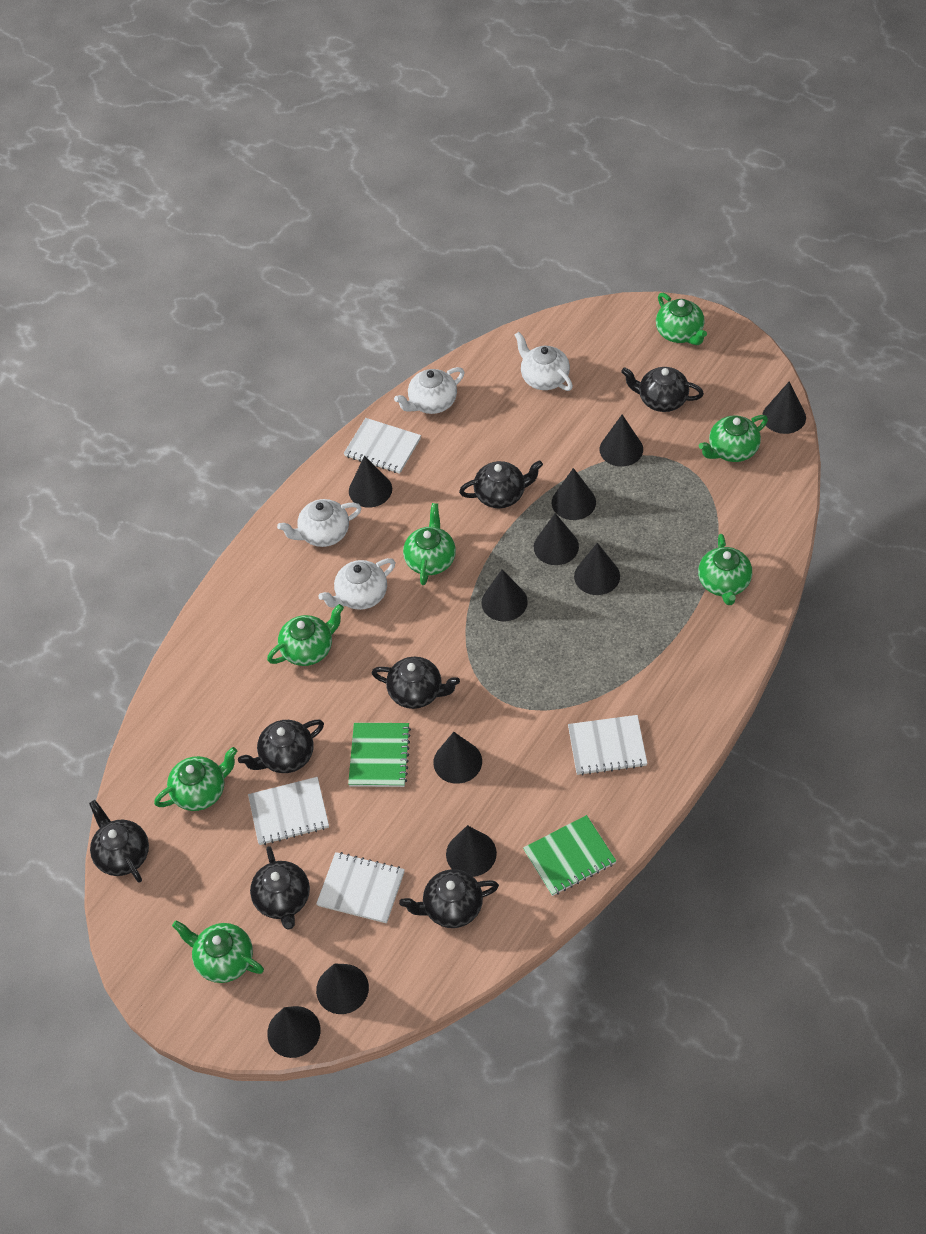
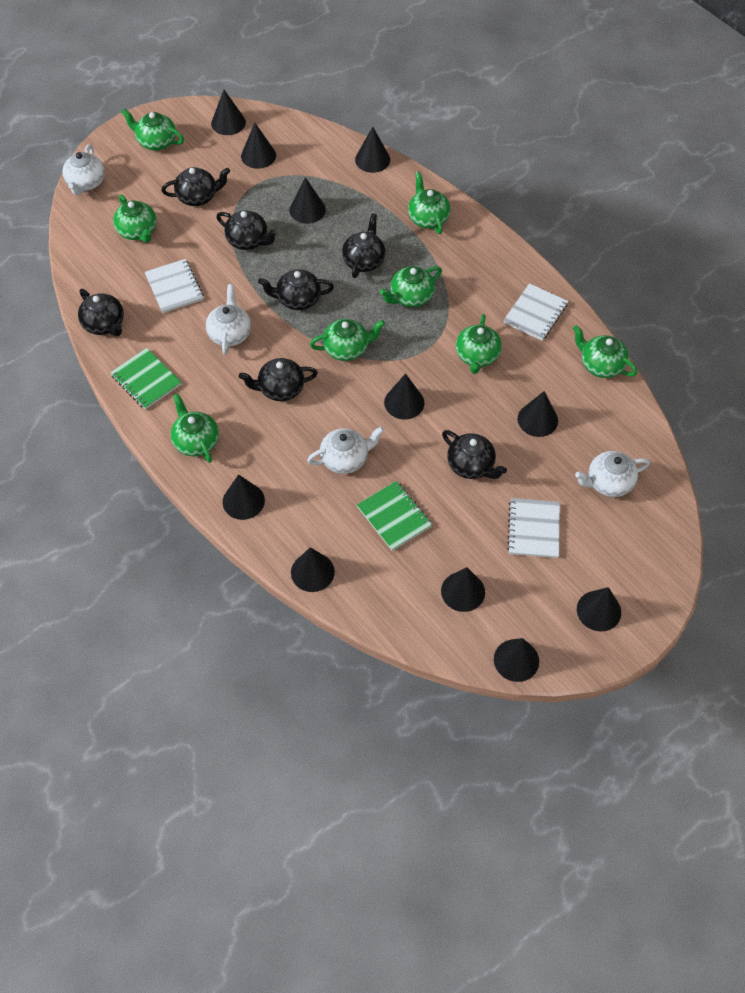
green teapot: 7 -> 8
white notebook: 4 -> 3

